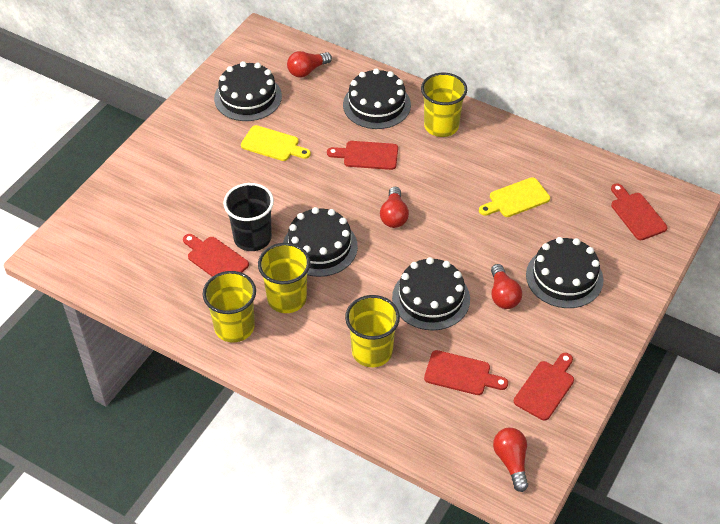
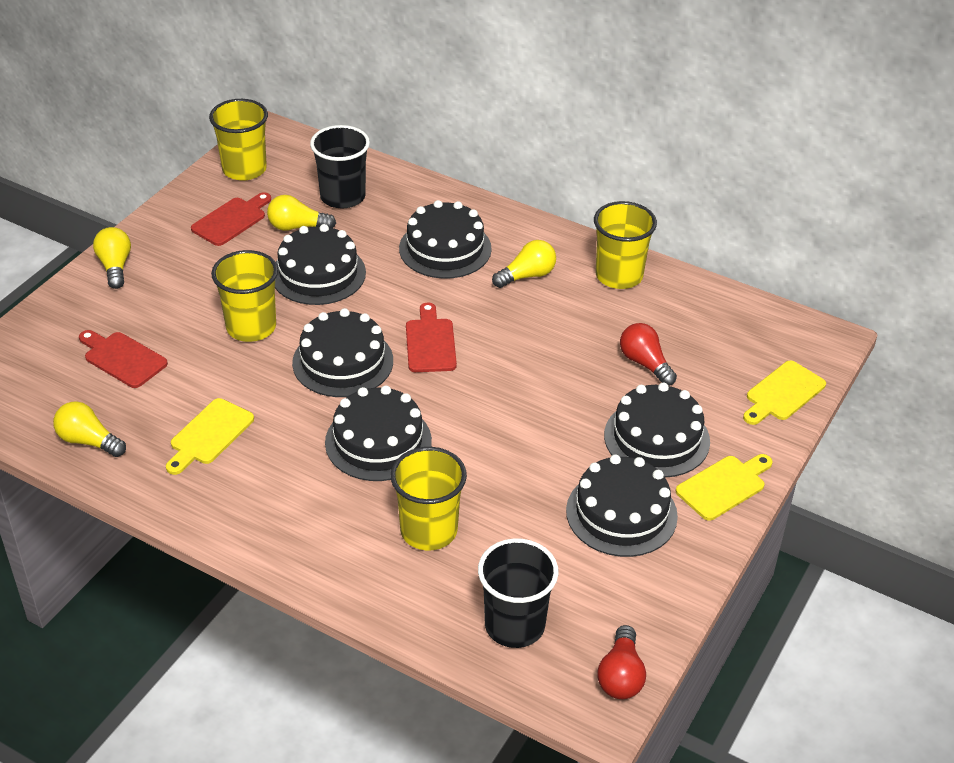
black cake: 5 -> 6
black cup: 1 -> 2
red cutting board: 5 -> 3
red light bulb: 4 -> 2
yellow cutting board: 2 -> 3
yellow light bulb: 0 -> 4

